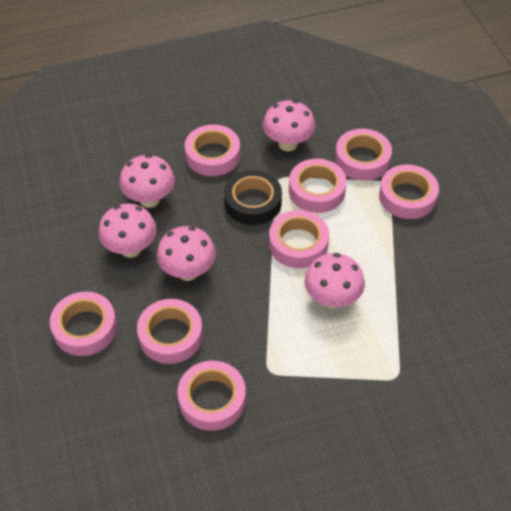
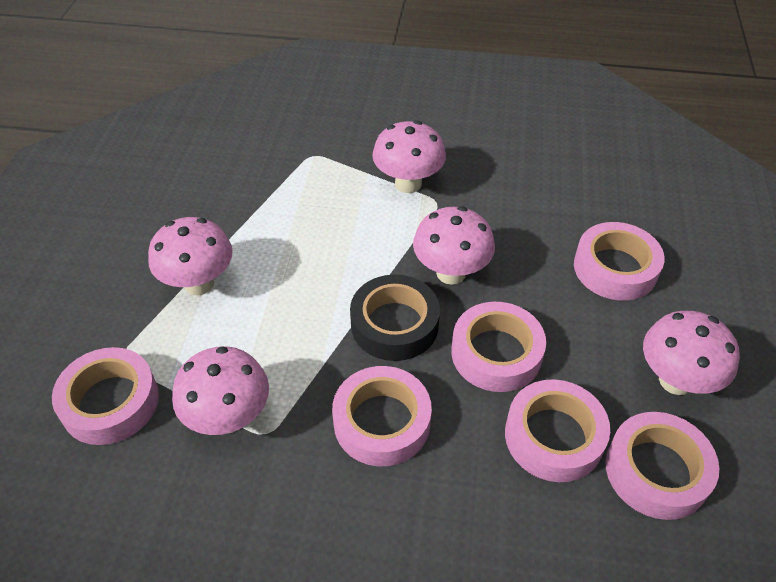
pink tape: 8 -> 6

